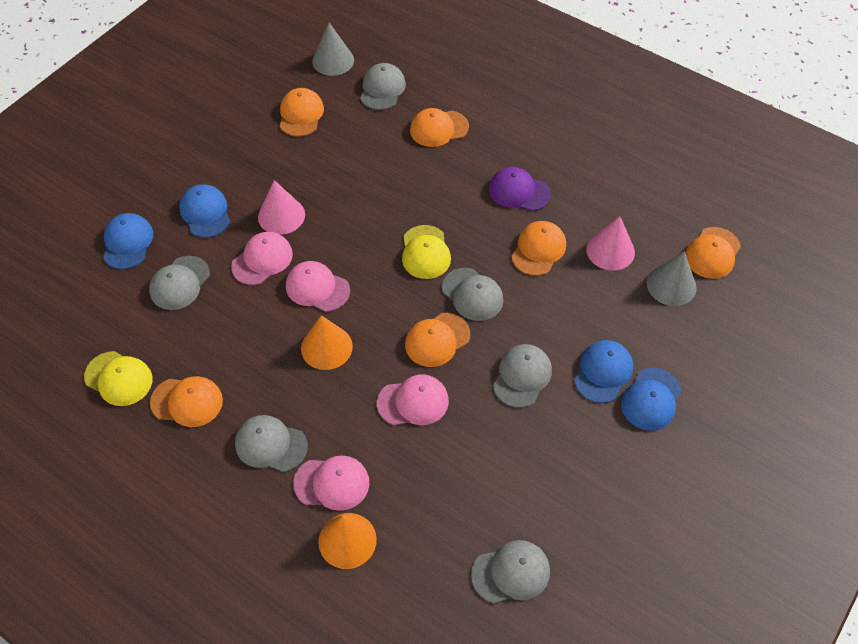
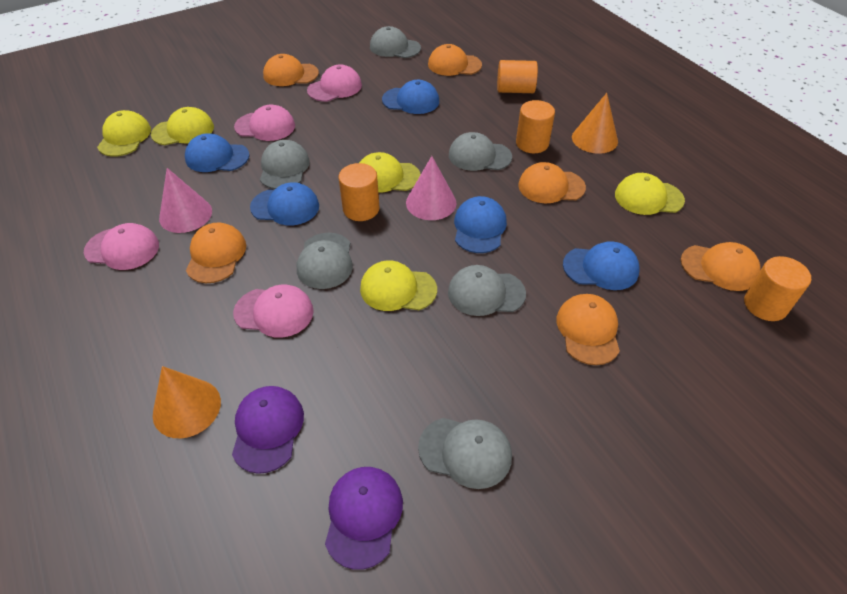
blue cap: 4 -> 5
grey cone: 2 -> 0
orange cylinder: 0 -> 4
purple cap: 1 -> 2
yellow cap: 2 -> 5

